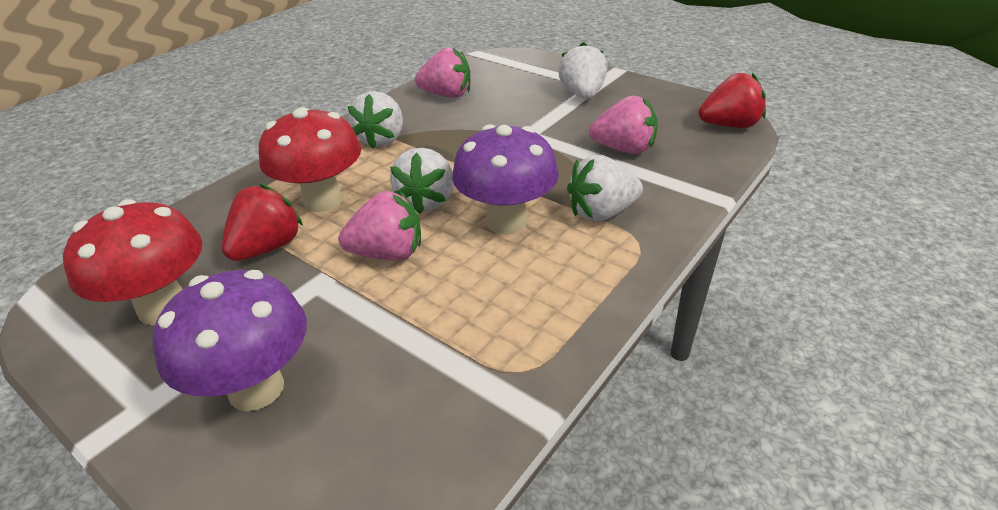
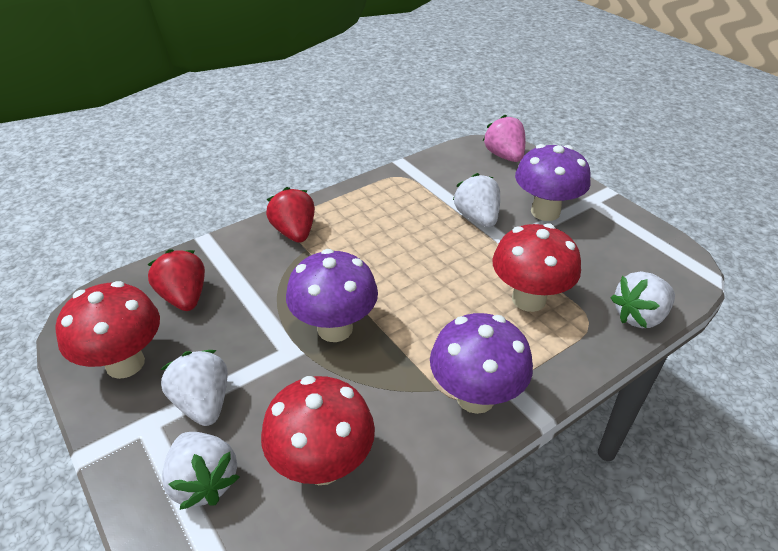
pink strawberry: 3 -> 1
purple mushroom: 2 -> 3
red mushroom: 2 -> 3

